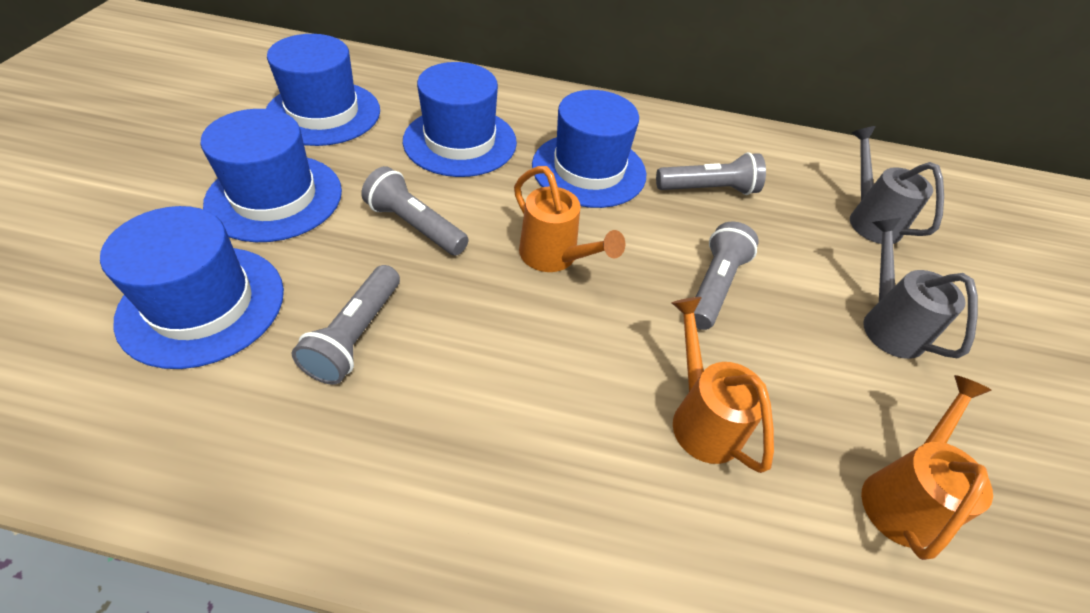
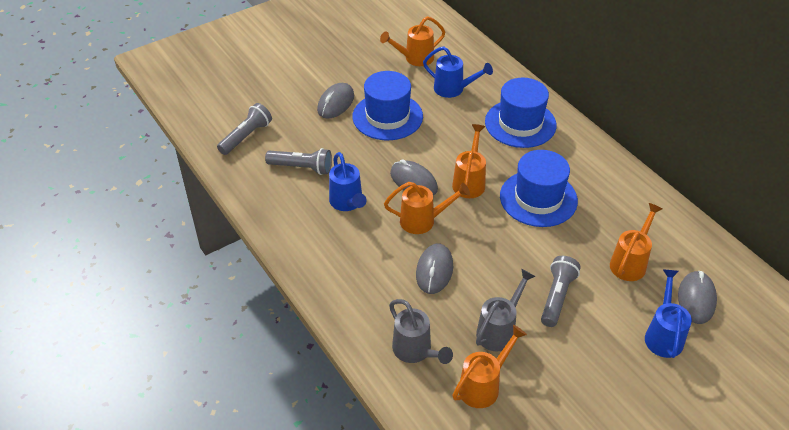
blue hat: 5 -> 3
blue watering can: 0 -> 3
grey flashlight: 4 -> 3
grey mouse: 0 -> 4
orange watering can: 3 -> 5

